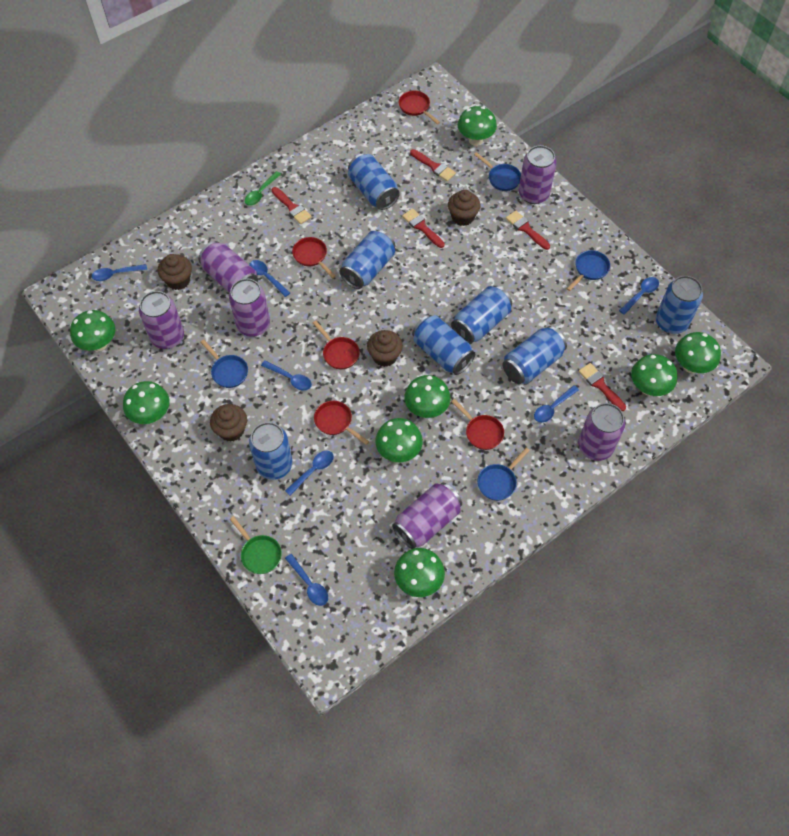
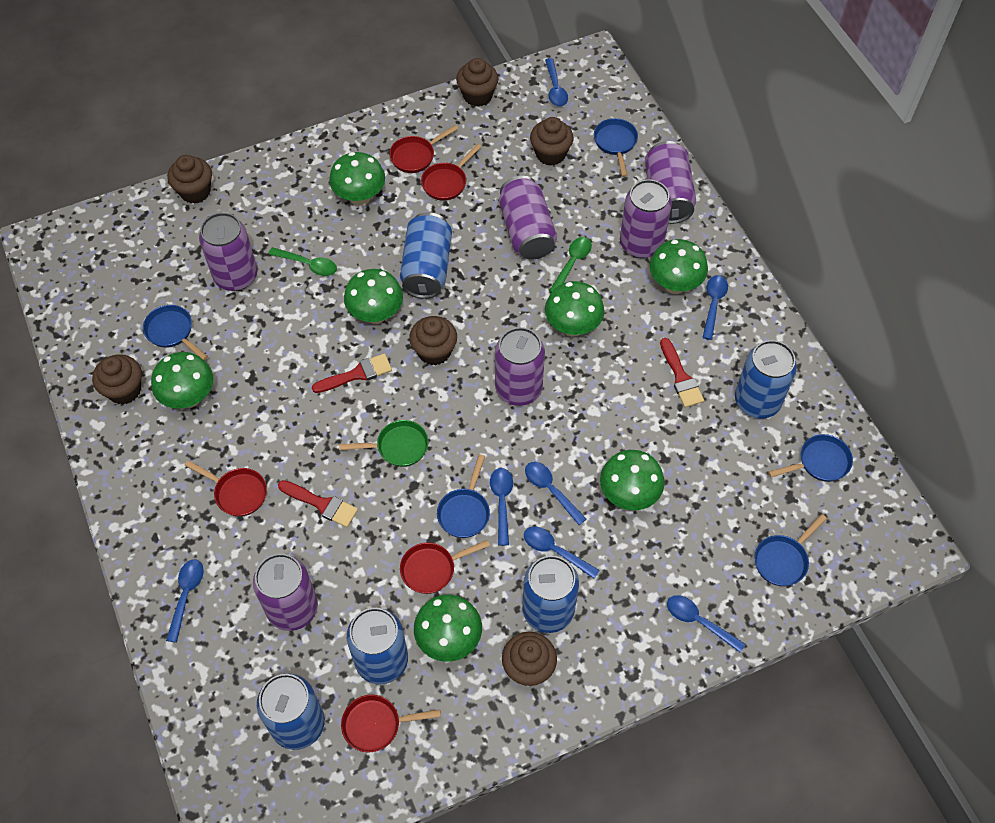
blue can: 7 -> 5
blue pan: 4 -> 5
brown cupcake: 4 -> 6
green mushroom: 8 -> 7
green spoon: 1 -> 2
red brush: 5 -> 3

